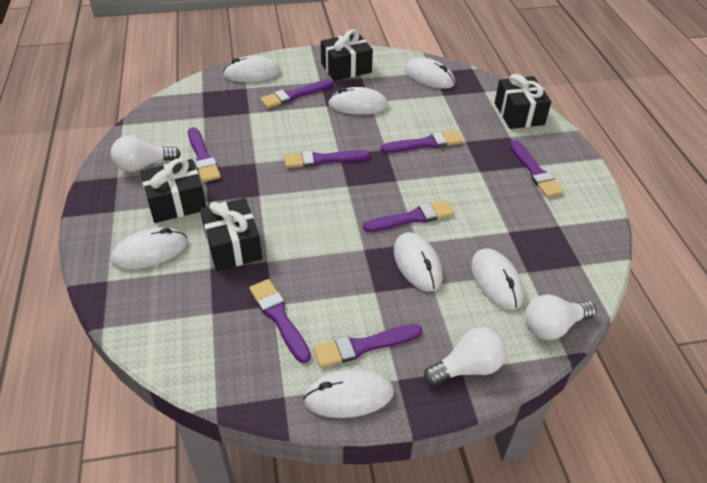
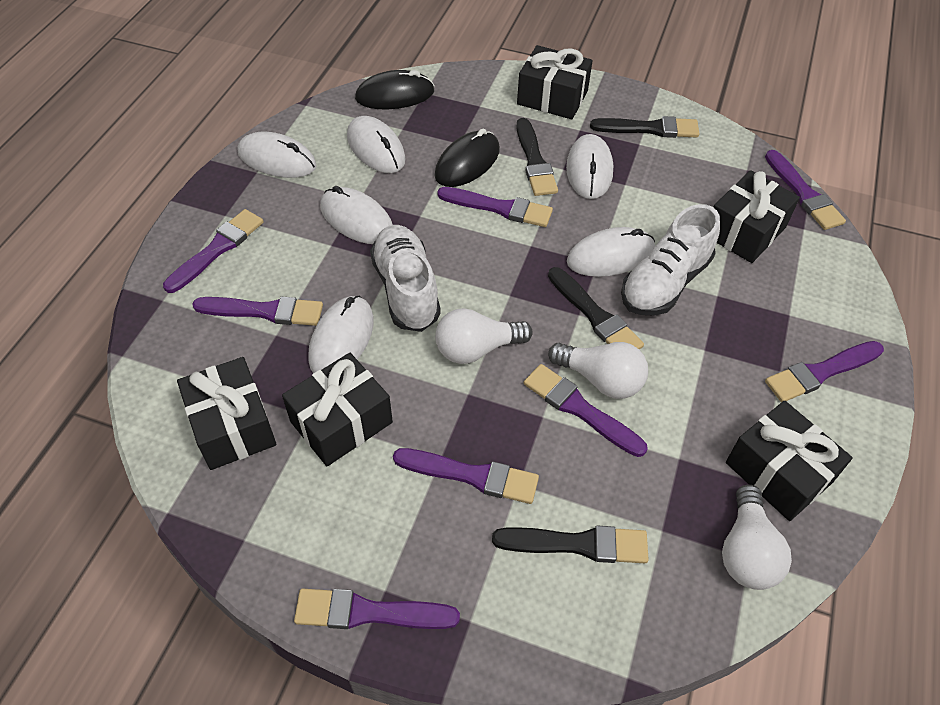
black brush: 0 -> 4
black gift: 4 -> 5
black mouse: 0 -> 2
white mouse: 7 -> 6
white shoe: 0 -> 2

